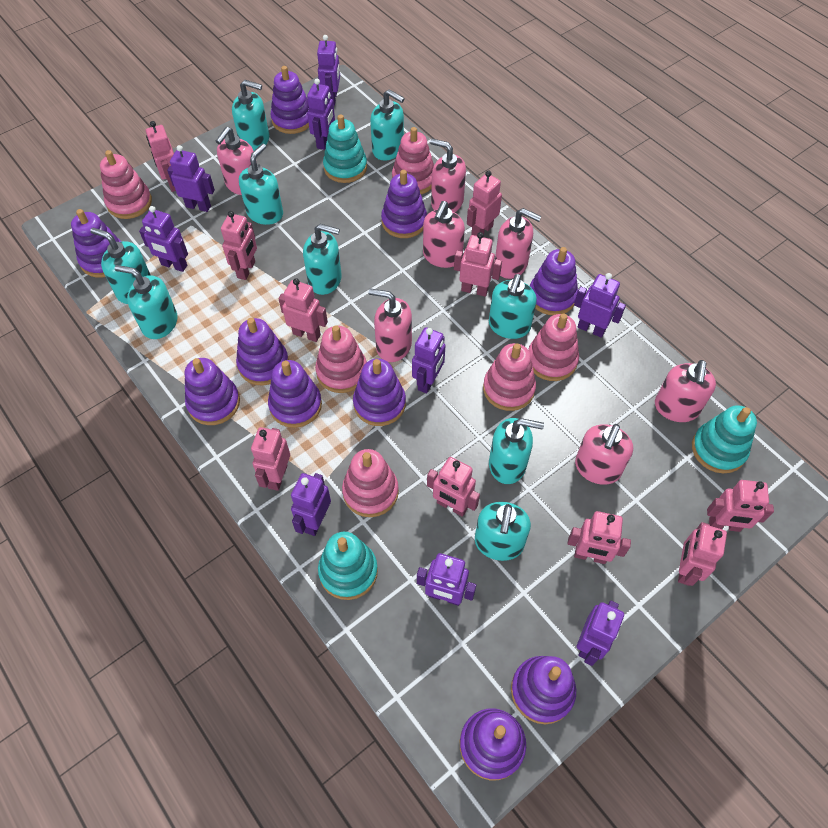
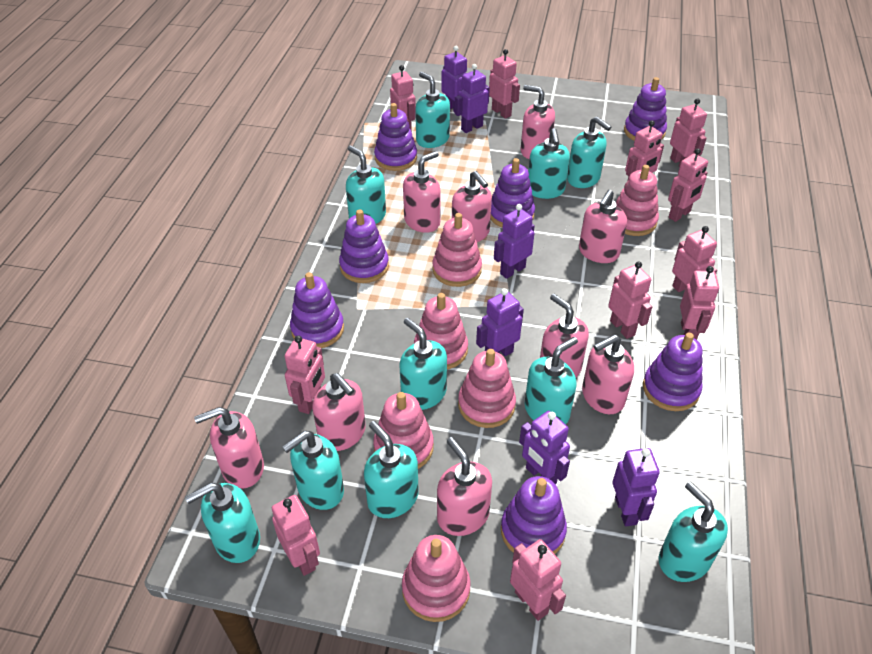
pink robot: 10 -> 11
pink soap dispenser: 7 -> 9
purple robot: 9 -> 6
purple stacking toy: 10 -> 7
turquoise soap dispenser: 9 -> 10
turquoise stacking toy: 3 -> 0

